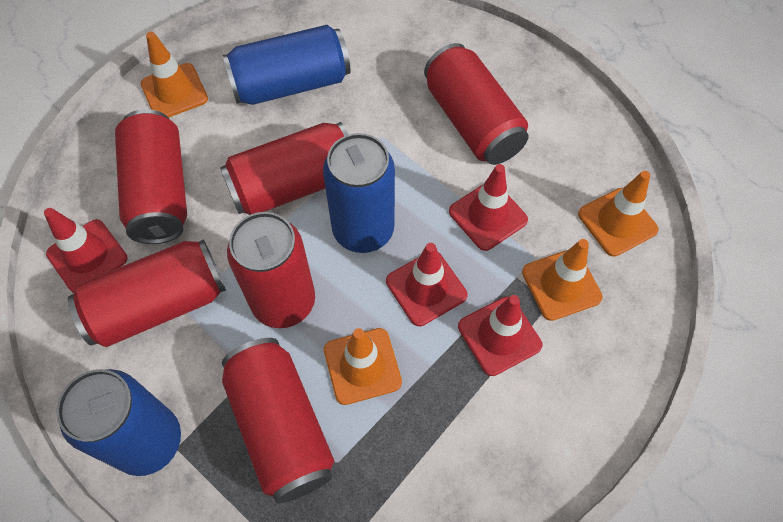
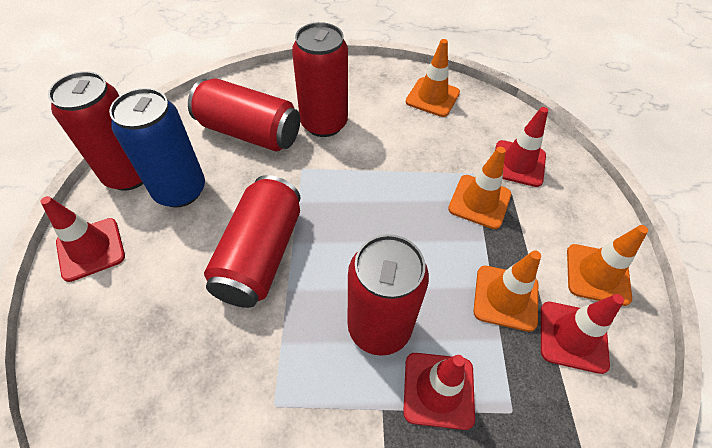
blue can: 3 -> 1
red can: 6 -> 5

